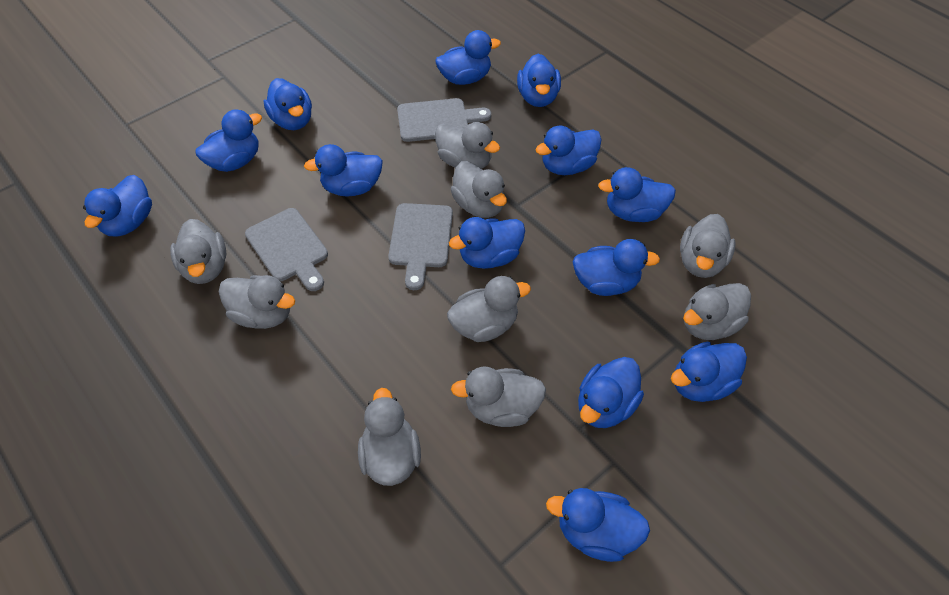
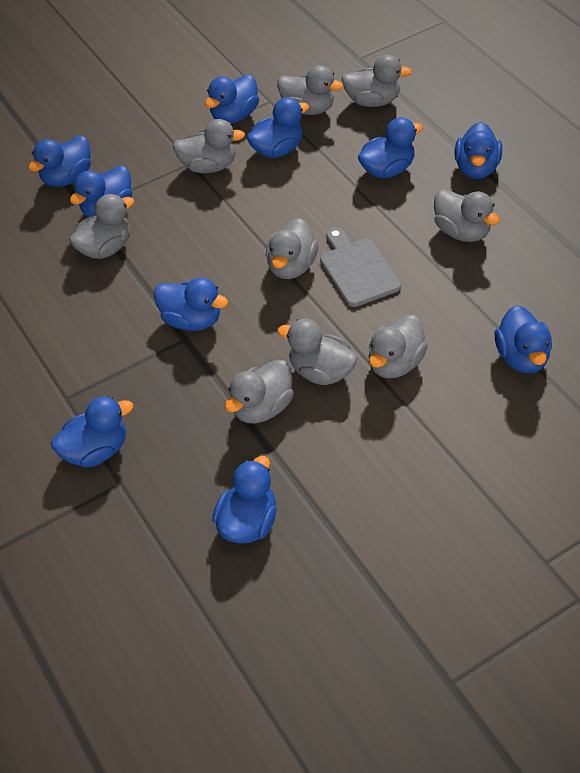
blue duck: 13 -> 10
grey cutting board: 3 -> 1

